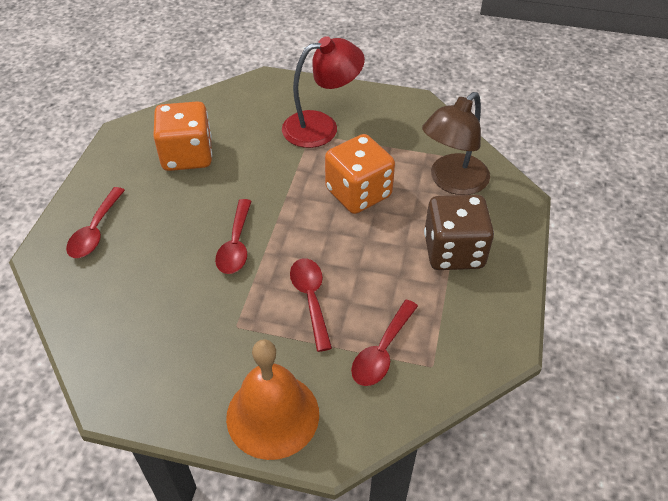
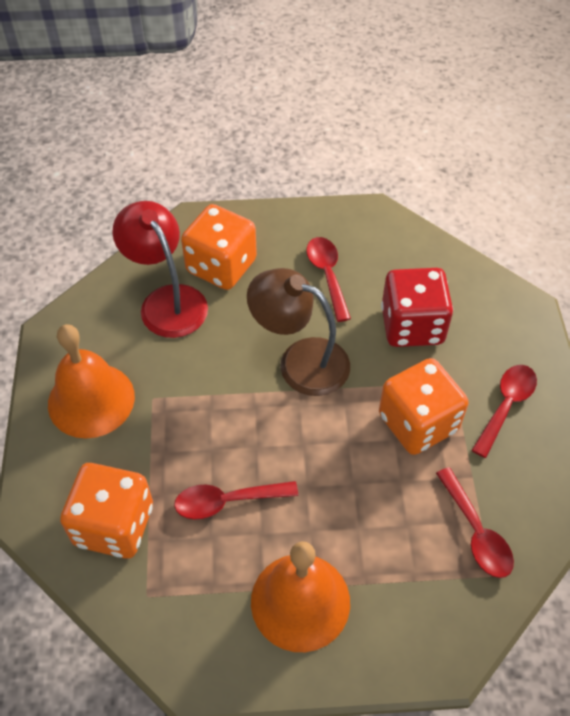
brown dice: 1 -> 0
orange bell: 1 -> 2
orange dice: 2 -> 3
red dice: 0 -> 1

